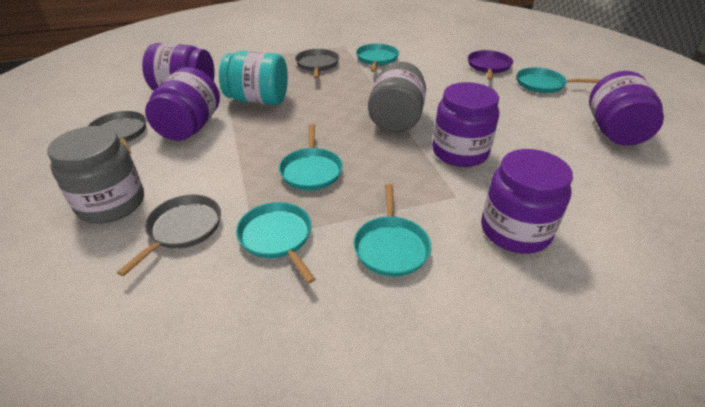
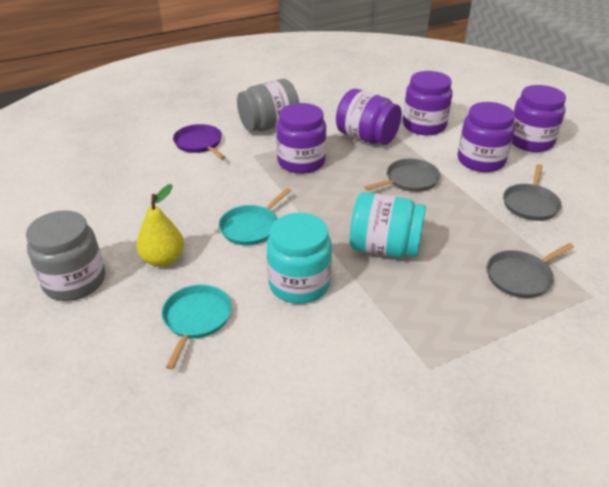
turquoise jar: 1 -> 2
turquoise pan: 5 -> 2
yellow pear: 0 -> 1

